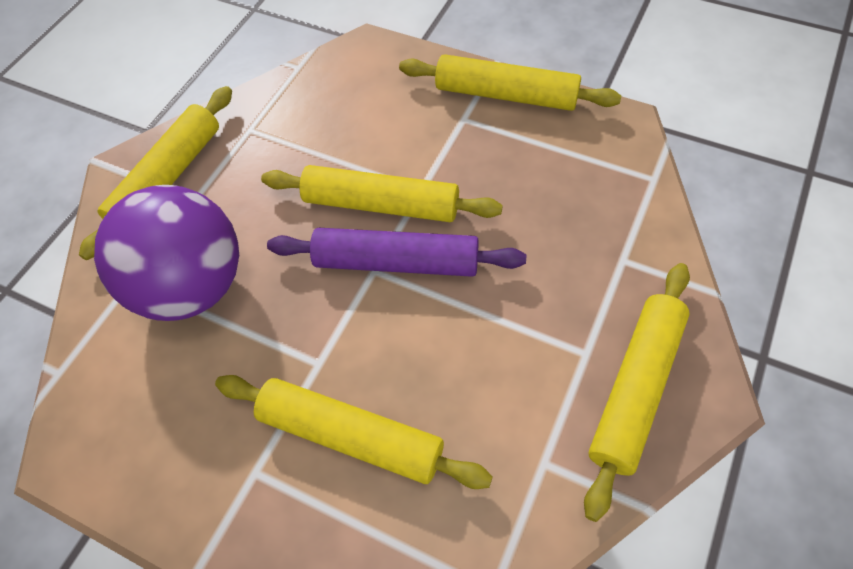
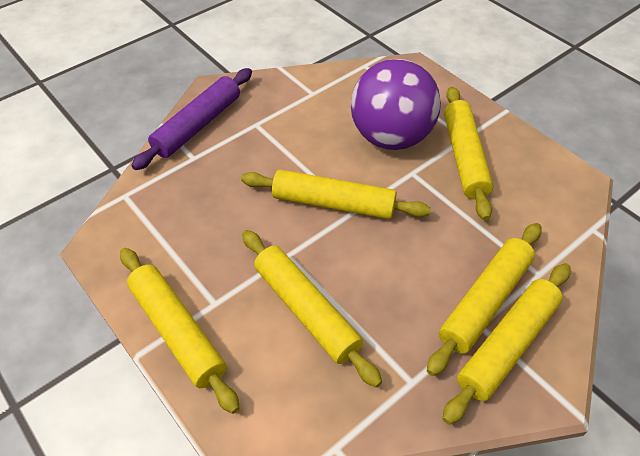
yellow rolling pin: 5 -> 6

